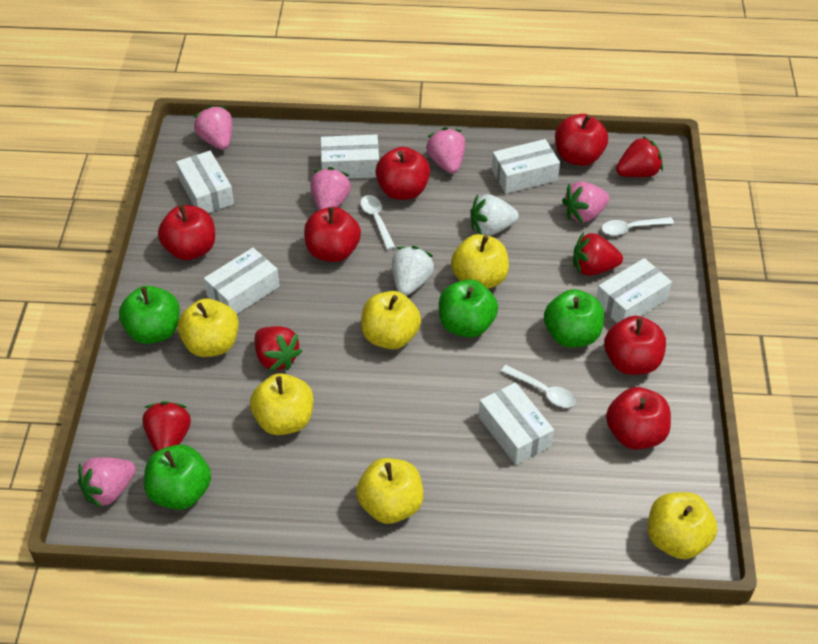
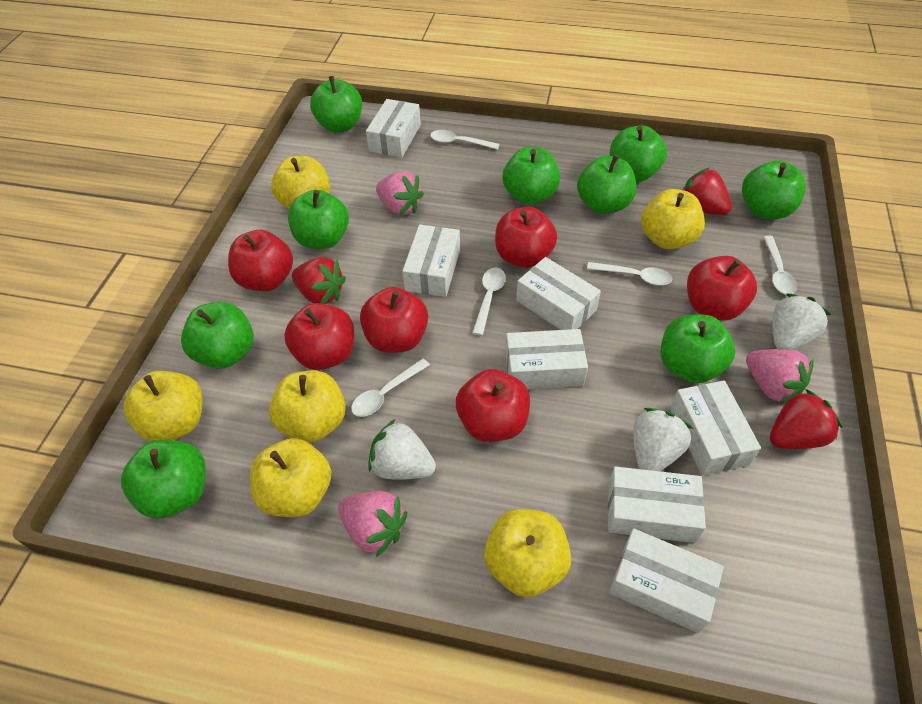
green apple: 4 -> 9
pink strawberry: 5 -> 3
red strawberry: 4 -> 3
white box: 6 -> 7
white spoon: 3 -> 5
white strawberry: 2 -> 3

